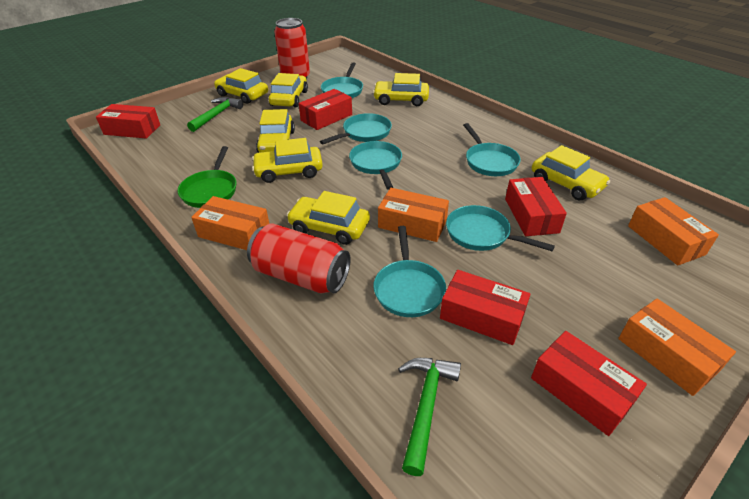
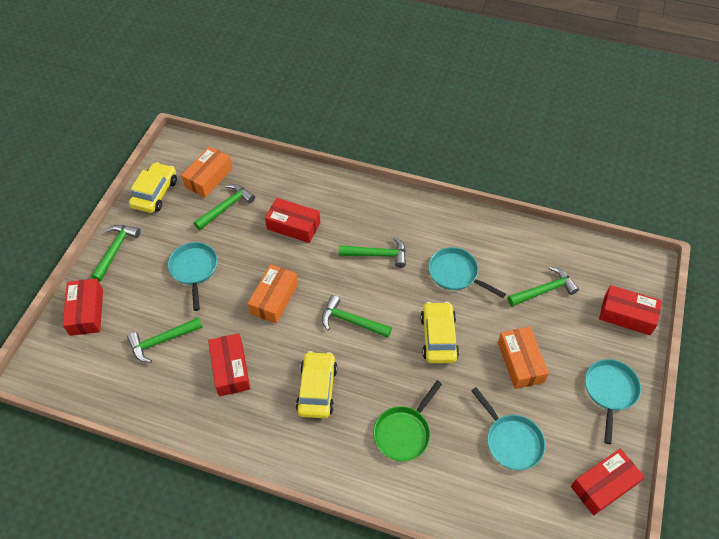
green hammer: 2 -> 6
orange box: 4 -> 3
red can: 2 -> 0
turquoise pan: 6 -> 4
yellow car: 7 -> 3

